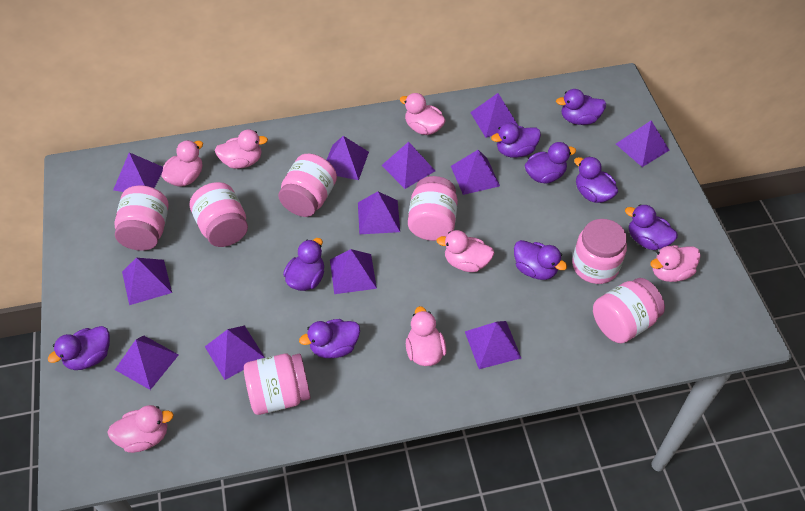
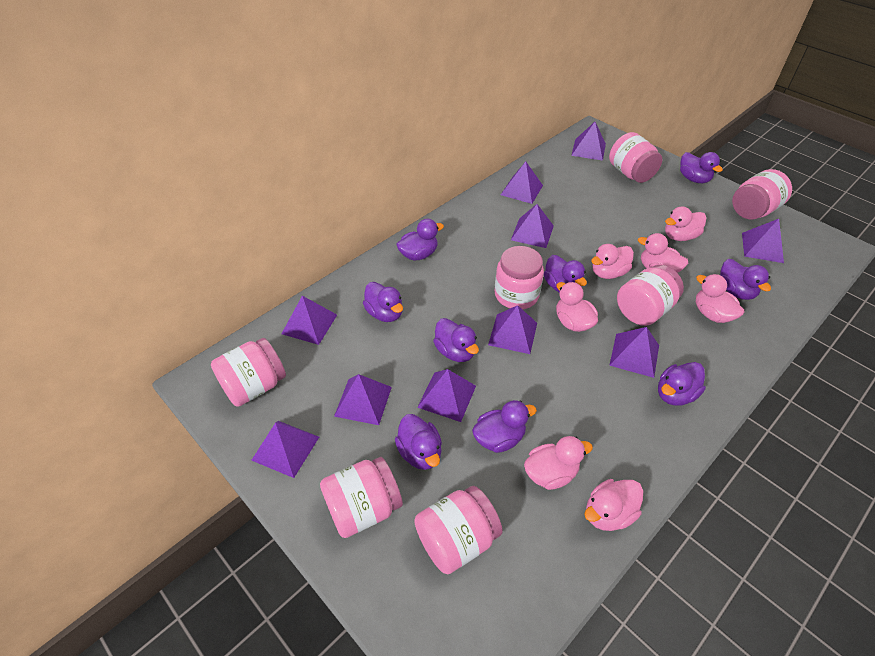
purple pyramid: 12 -> 10

